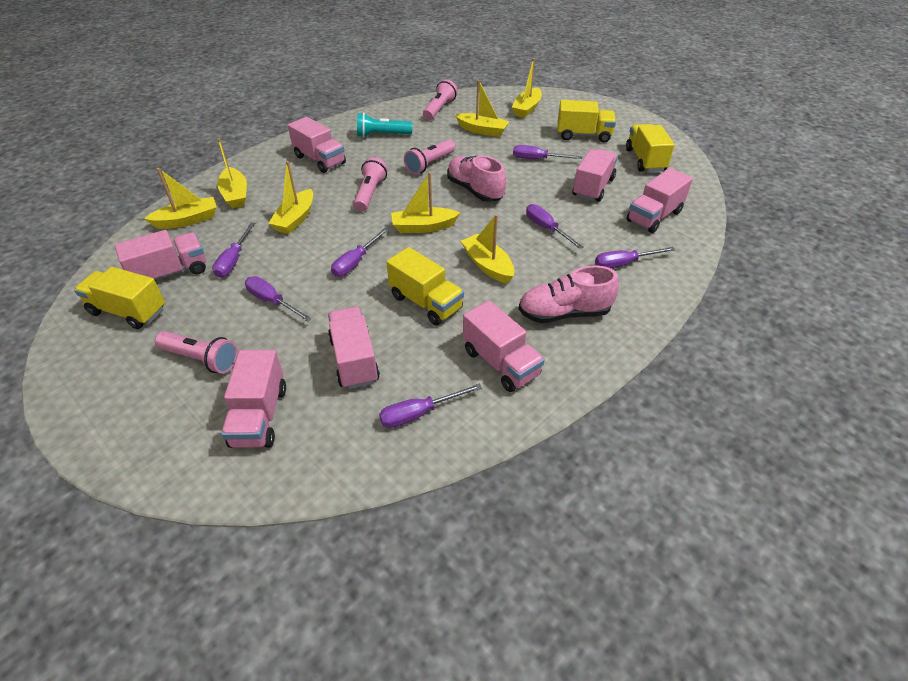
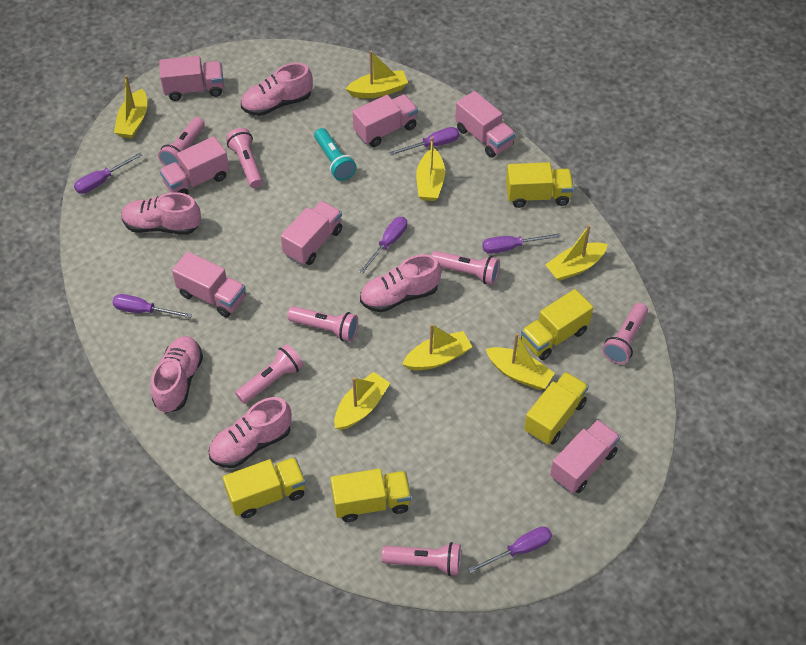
pink flashlight: 4 -> 7
pink shoe: 2 -> 5
purple screwdriver: 7 -> 6
yellow truck: 4 -> 5

